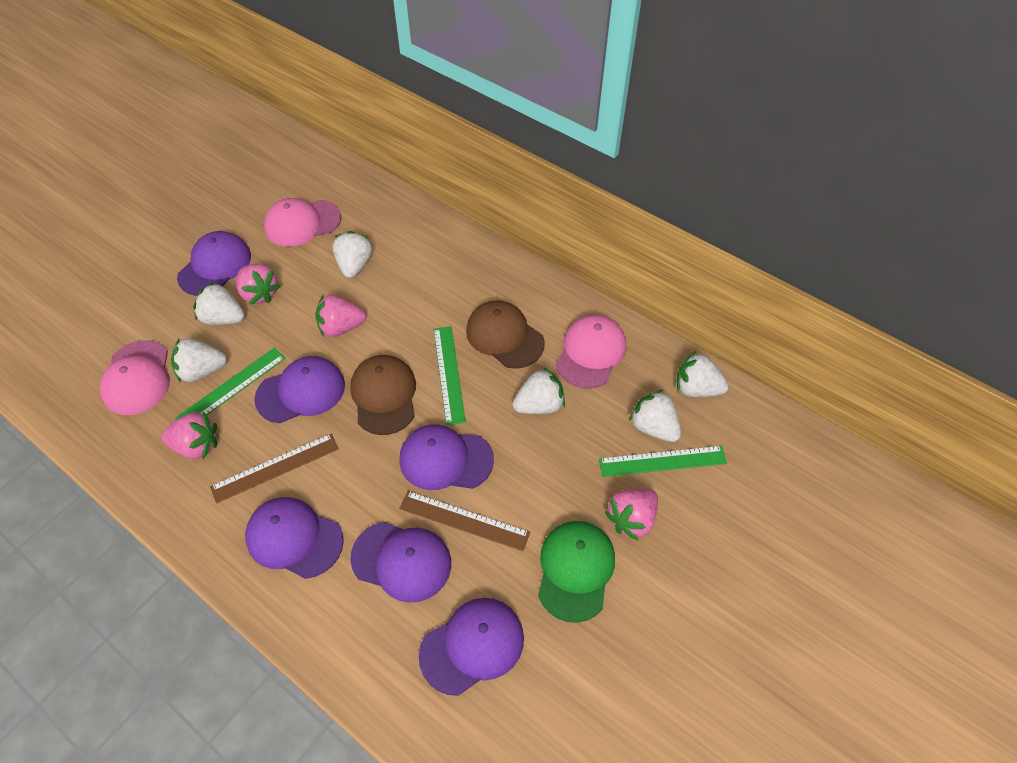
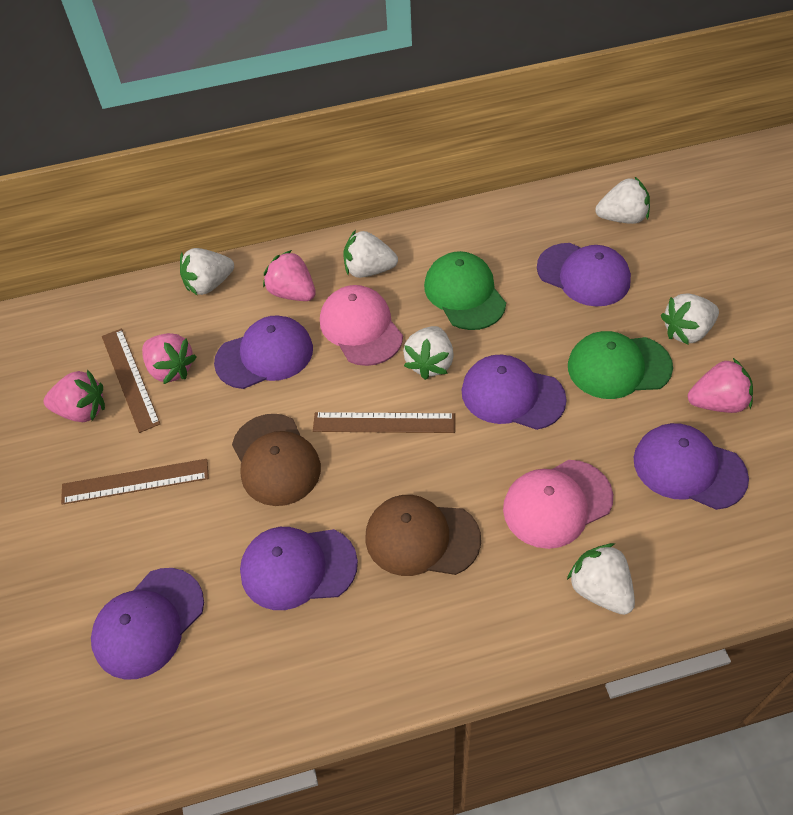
brown ruler: 2 -> 3
green cap: 1 -> 2
green ruler: 3 -> 0
pink cap: 3 -> 2

